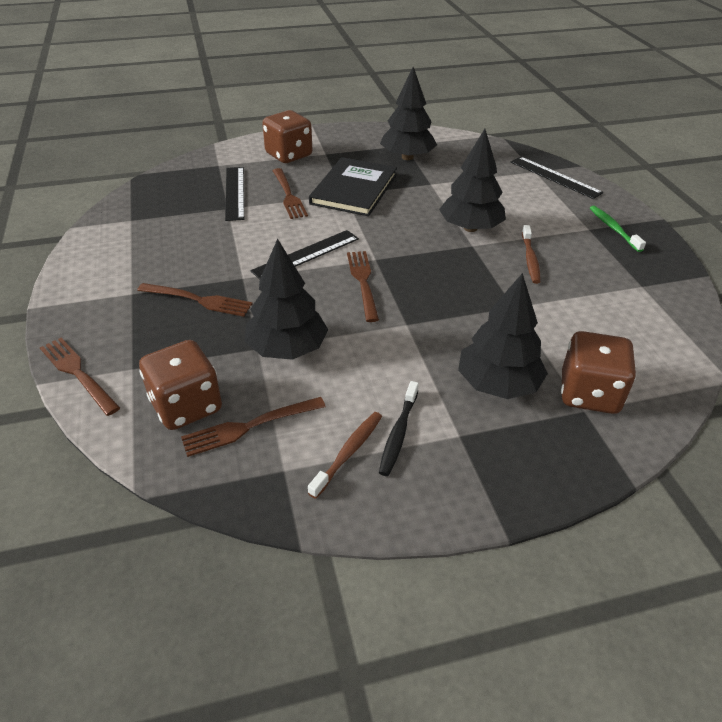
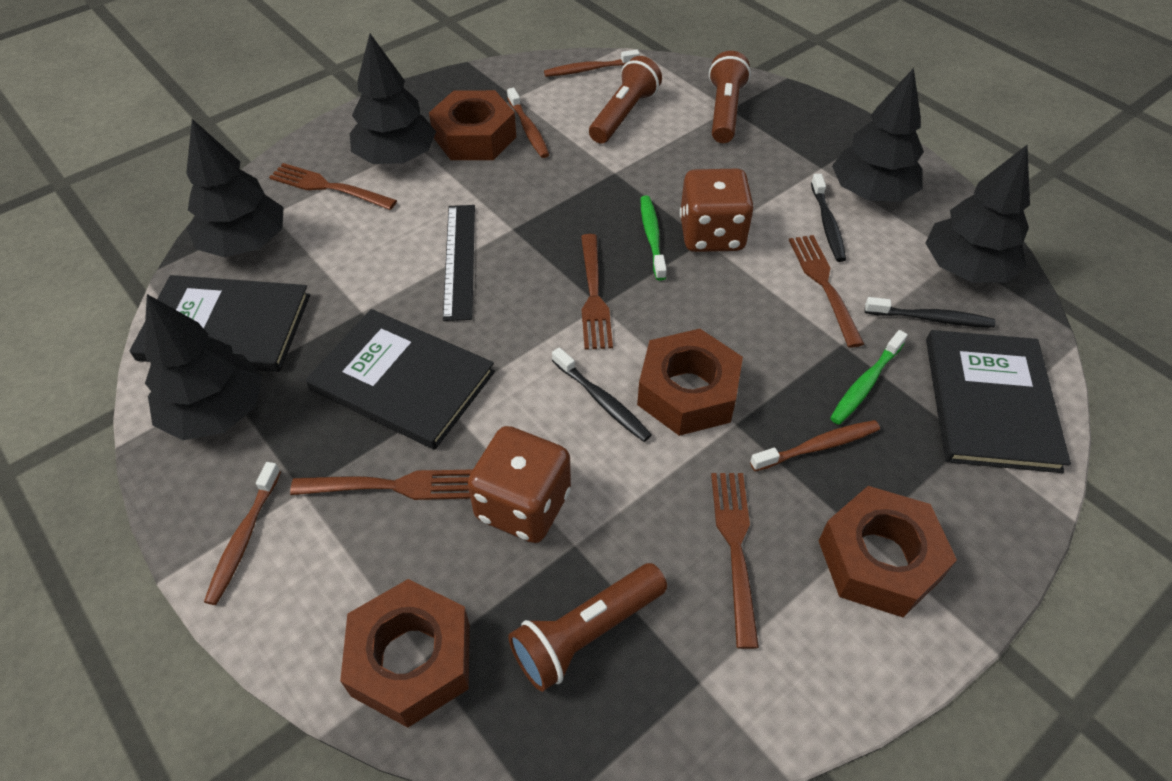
black book: 1 -> 3
black ruler: 3 -> 1
black toothbrush: 1 -> 3
black tree: 4 -> 5
brown dice: 3 -> 2
brown flashlight: 0 -> 3
brown nut: 0 -> 4
brown toothbrush: 2 -> 4
green toothbrush: 1 -> 2

